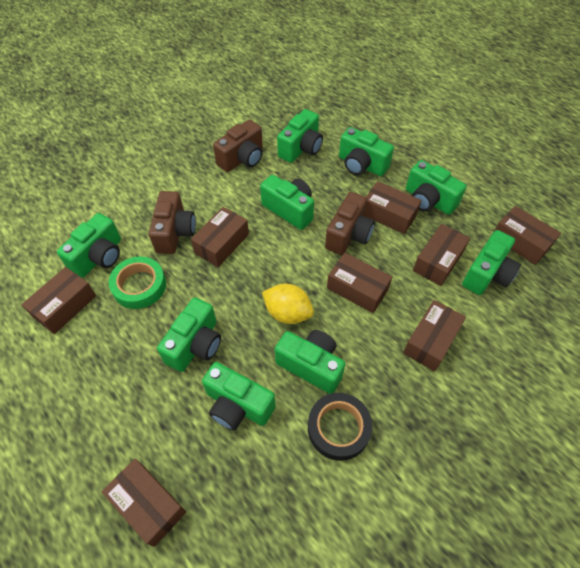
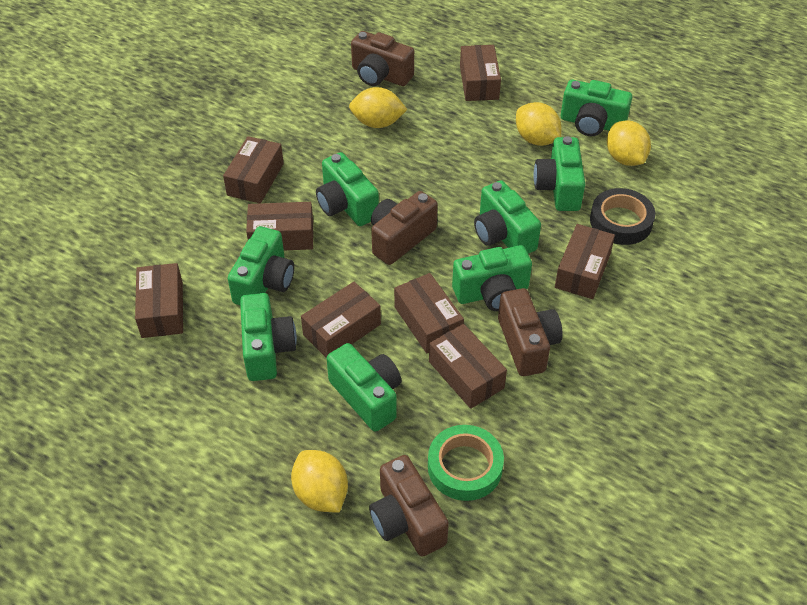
brown camera: 3 -> 4
green camera: 9 -> 8
yellow lemon: 1 -> 4

